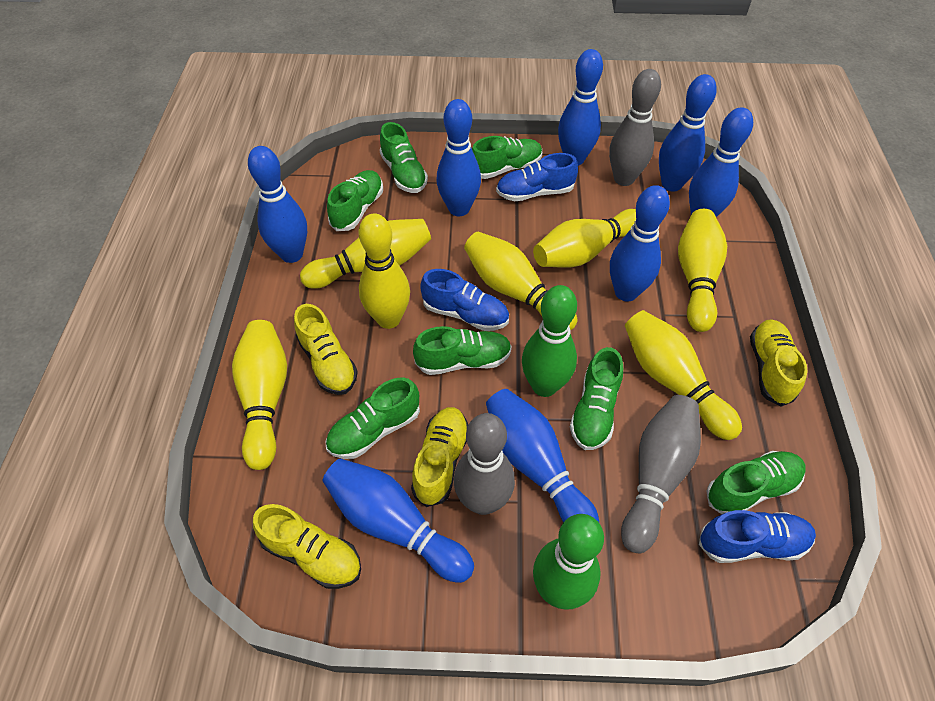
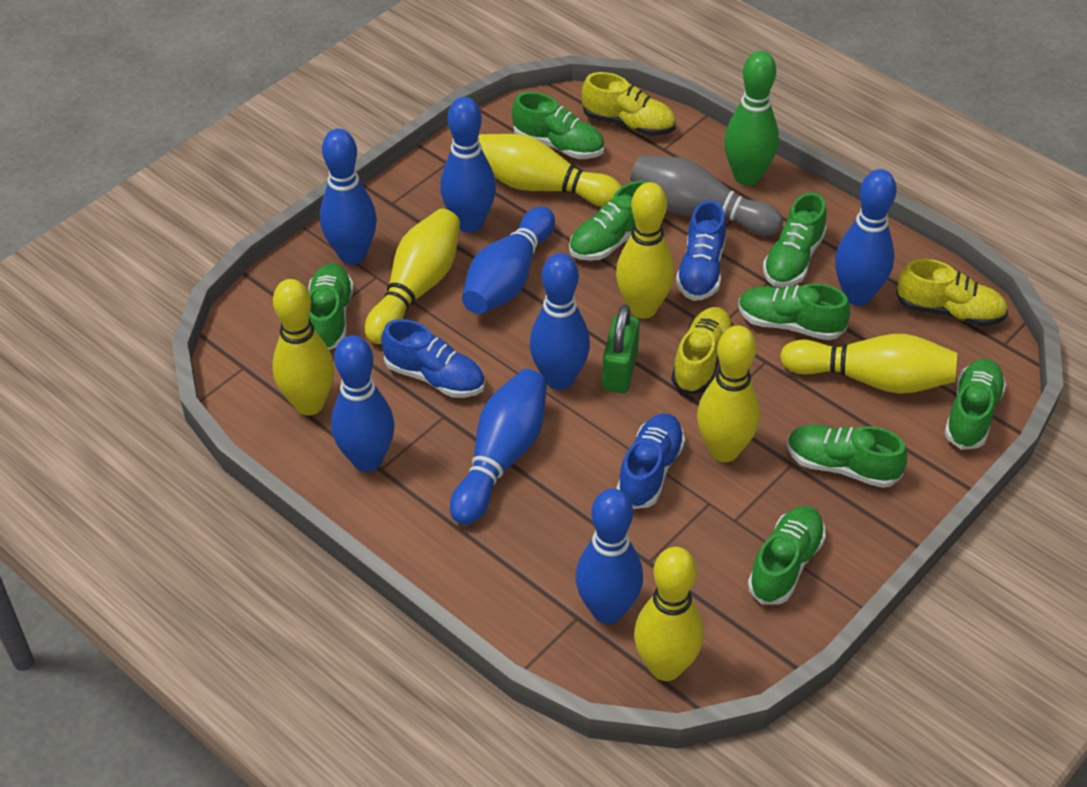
green bowling pin: 2 -> 1
green padlock: 0 -> 1
green shoe: 7 -> 8
grey bowling pin: 3 -> 1
yellow shoe: 4 -> 3

